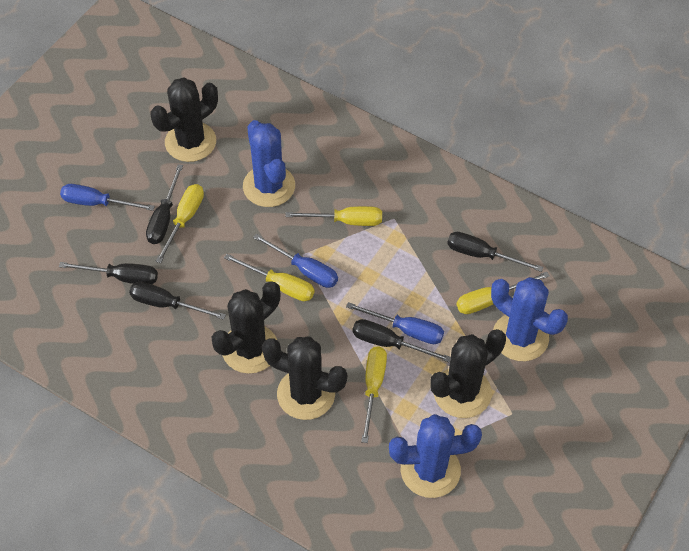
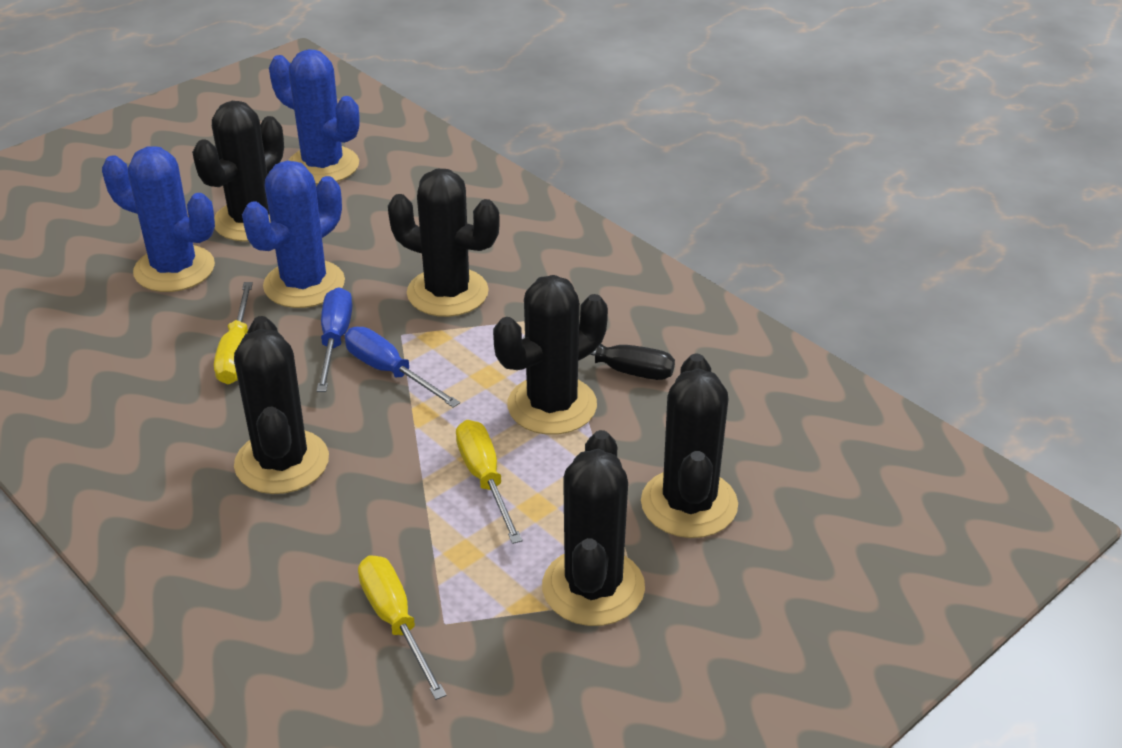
black cactus: 4 -> 6
black screwdriver: 5 -> 1
blue screwdriver: 3 -> 2
yellow screwdriver: 5 -> 3

